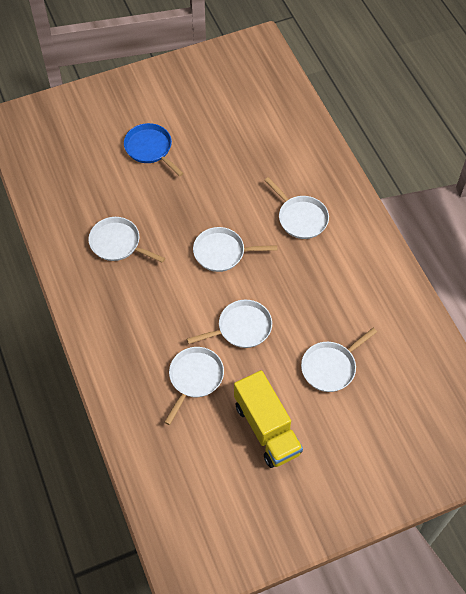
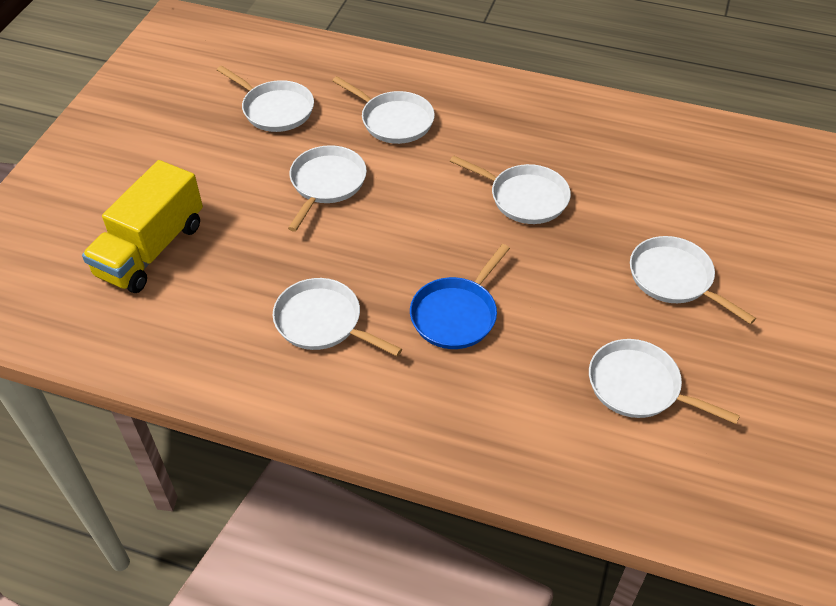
white pan: 6 -> 7

